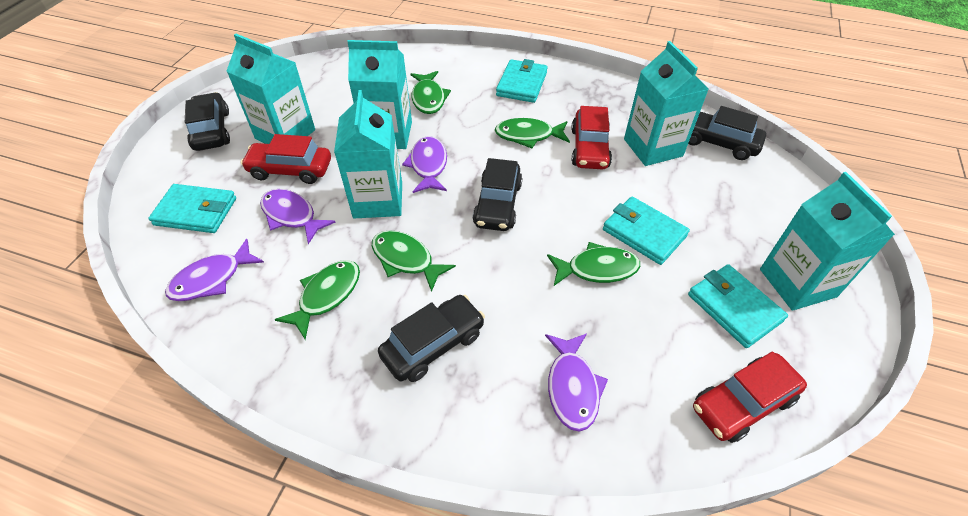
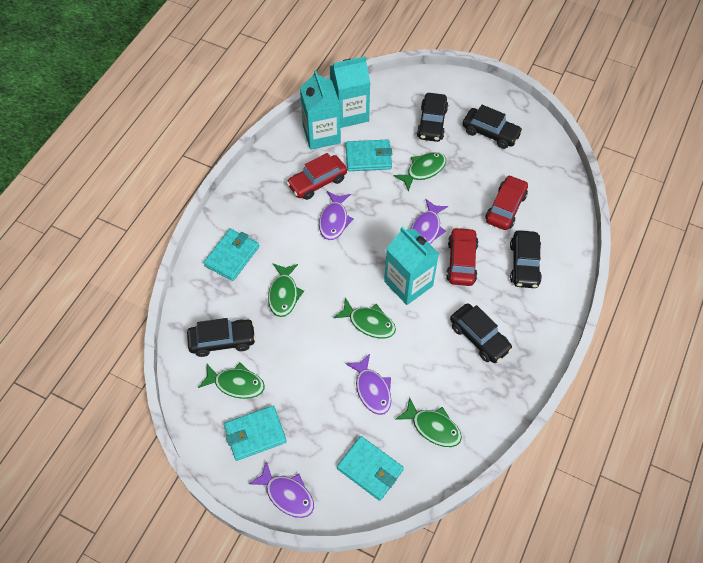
black car: 4 -> 5
turquoise carton: 5 -> 3

